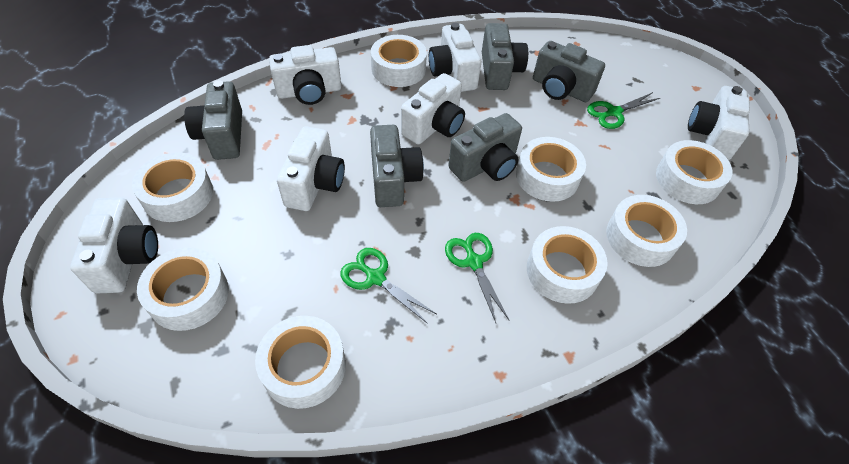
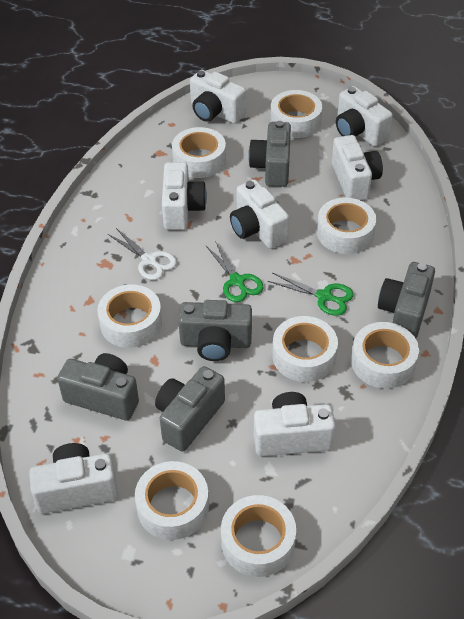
green scissors: 3 -> 2
white camera: 6 -> 7
white scissors: 0 -> 1

